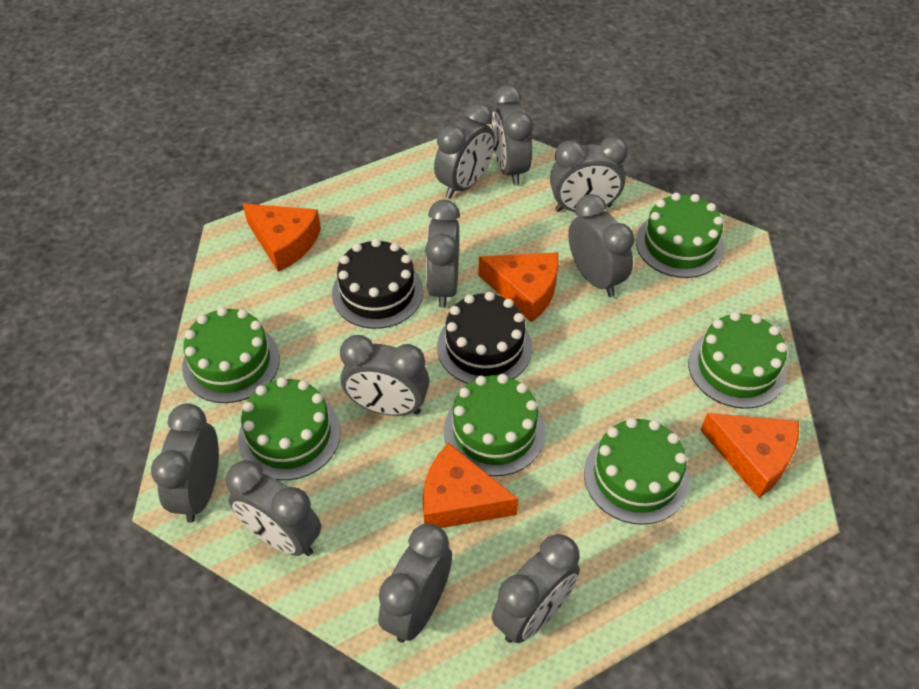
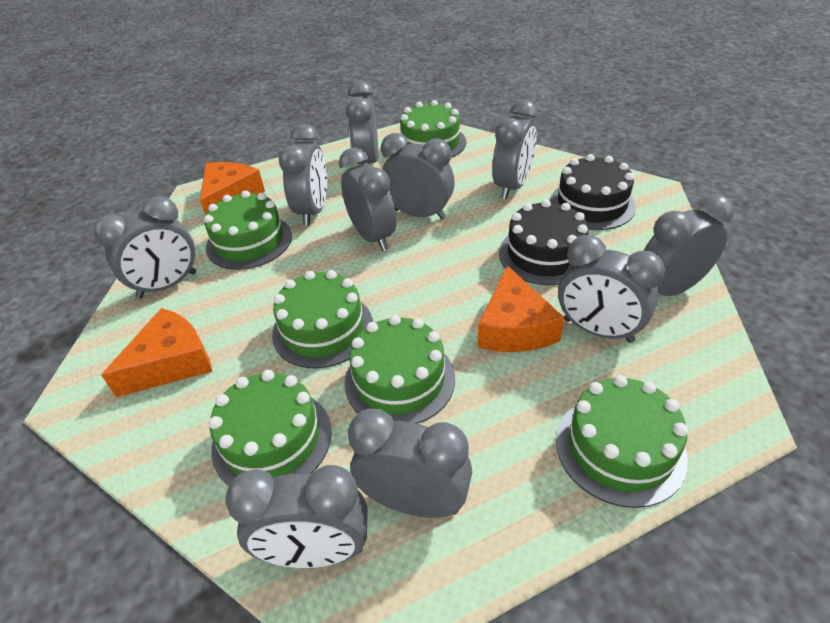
orange cheese: 4 -> 3

